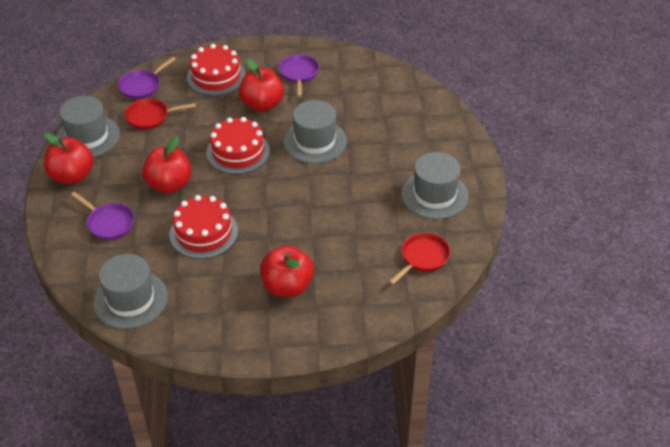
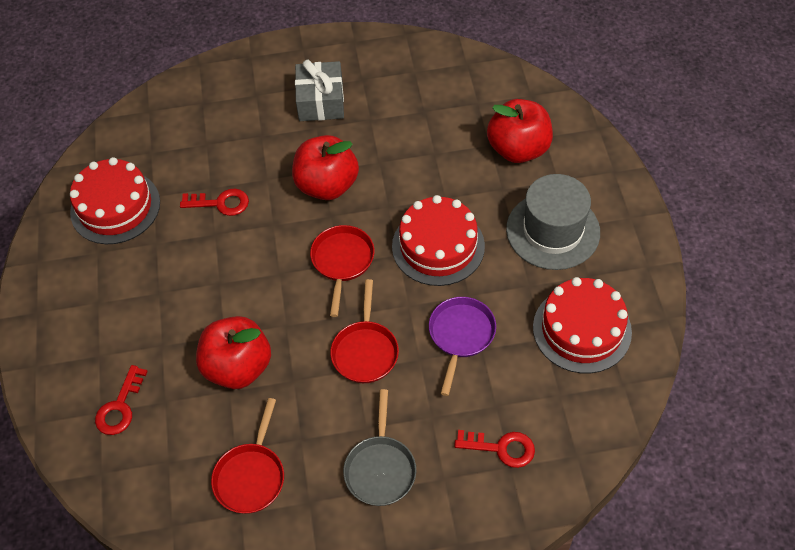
grey gift: 0 -> 1
grey hat: 4 -> 1
grey pan: 0 -> 1
purple pan: 3 -> 1
red apple: 4 -> 3
red key: 0 -> 3
red pan: 2 -> 3

